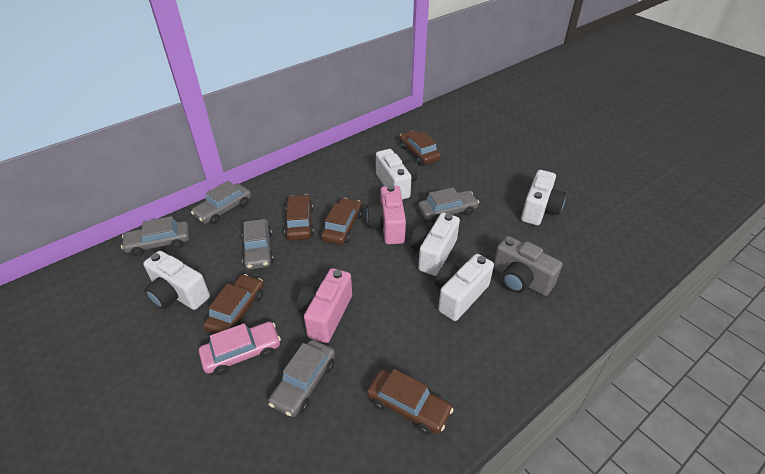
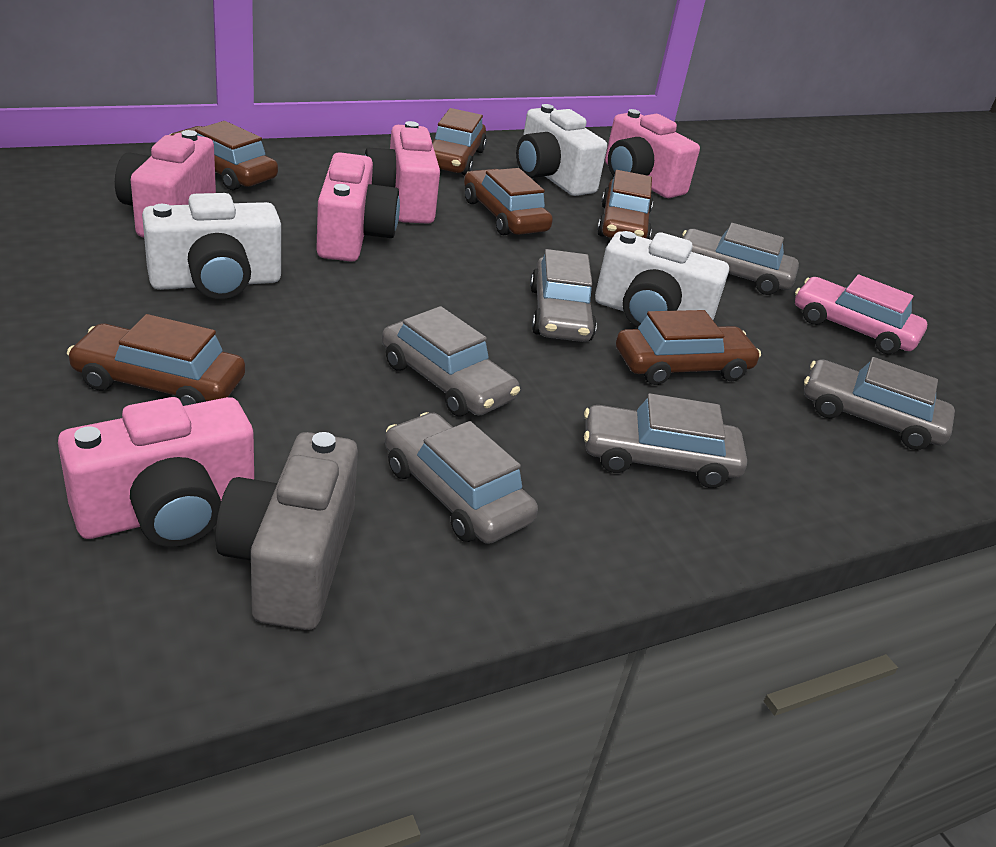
brown car: 5 -> 6
grey car: 5 -> 6
pink camera: 2 -> 5
white camera: 5 -> 3

